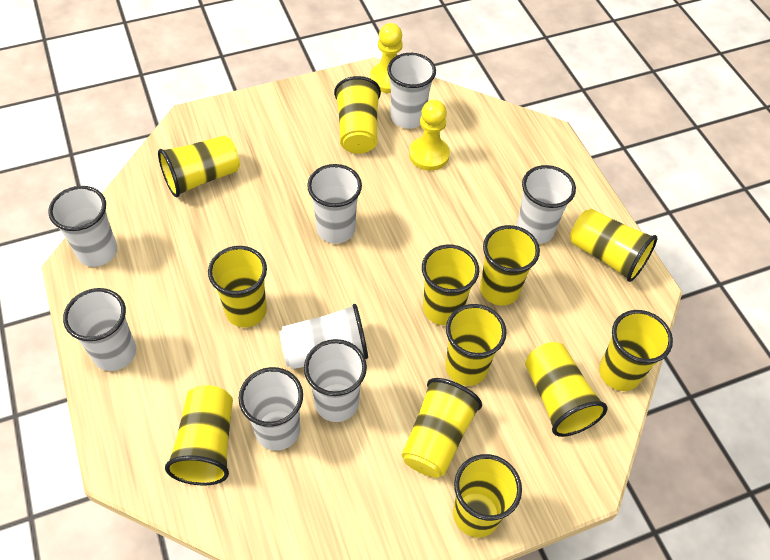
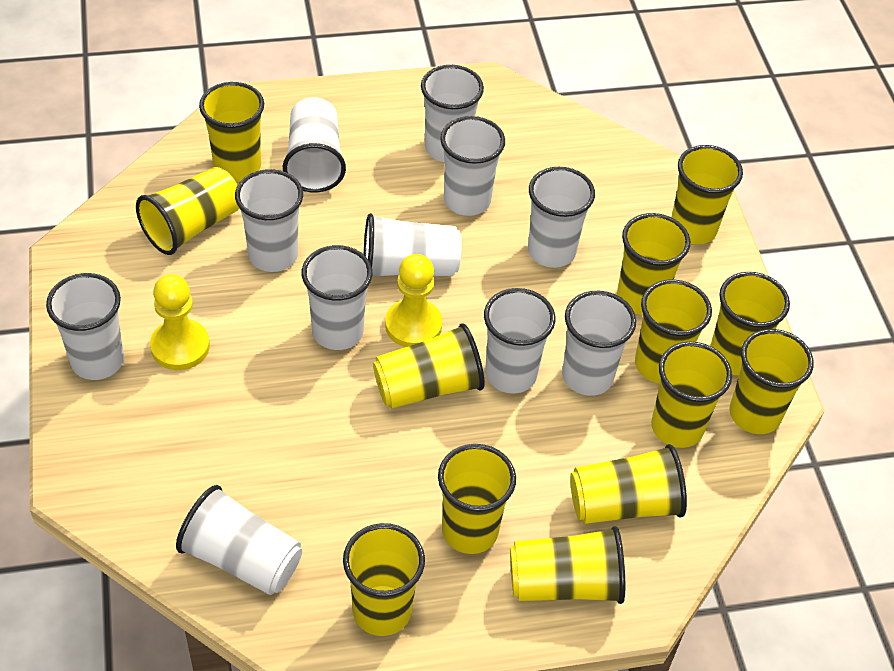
white cup: 8 -> 11
yellow cup: 12 -> 13

